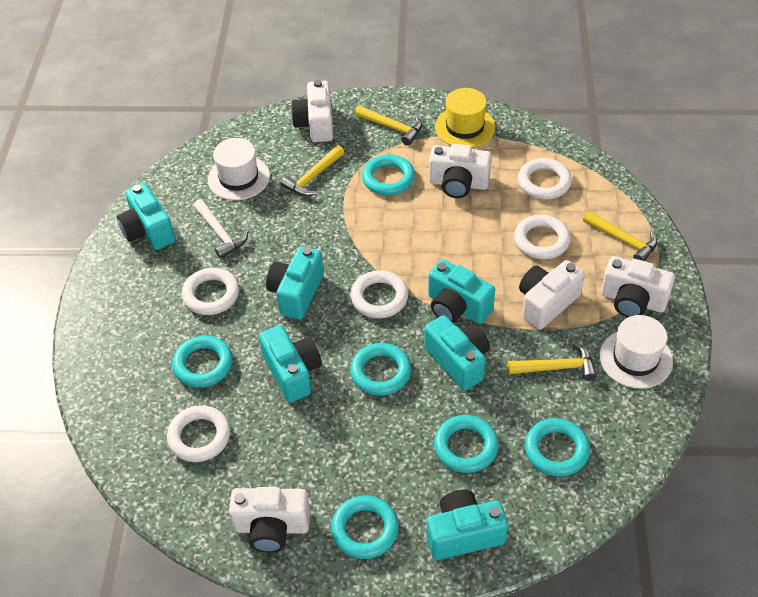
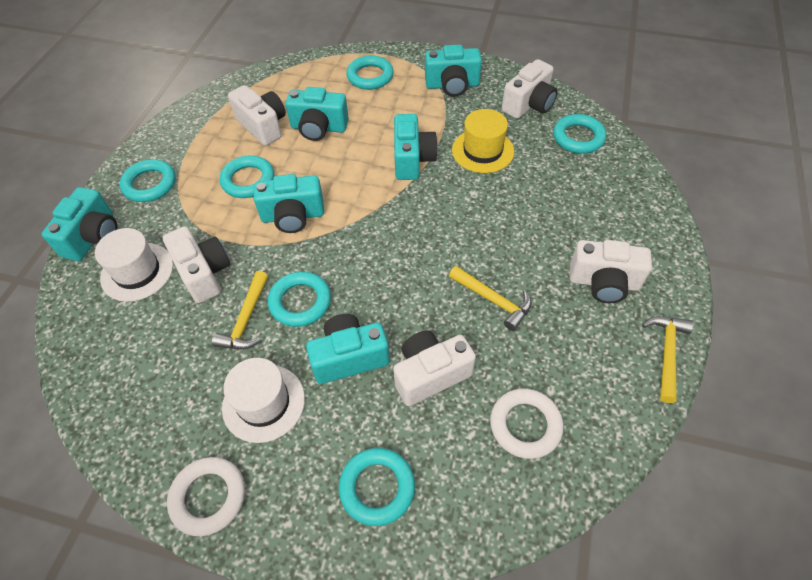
white hammer: 1 -> 0
white ring: 5 -> 2
yellow hammer: 4 -> 3

